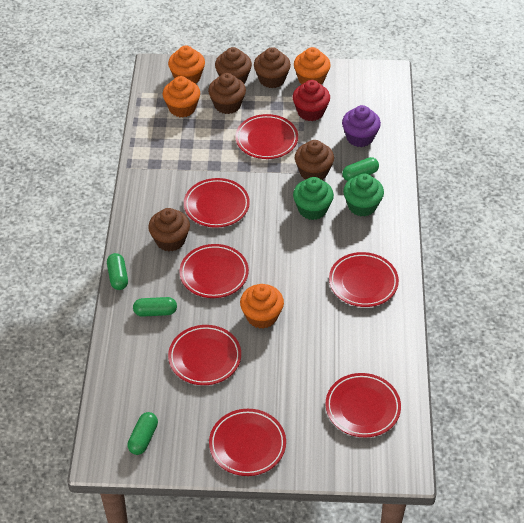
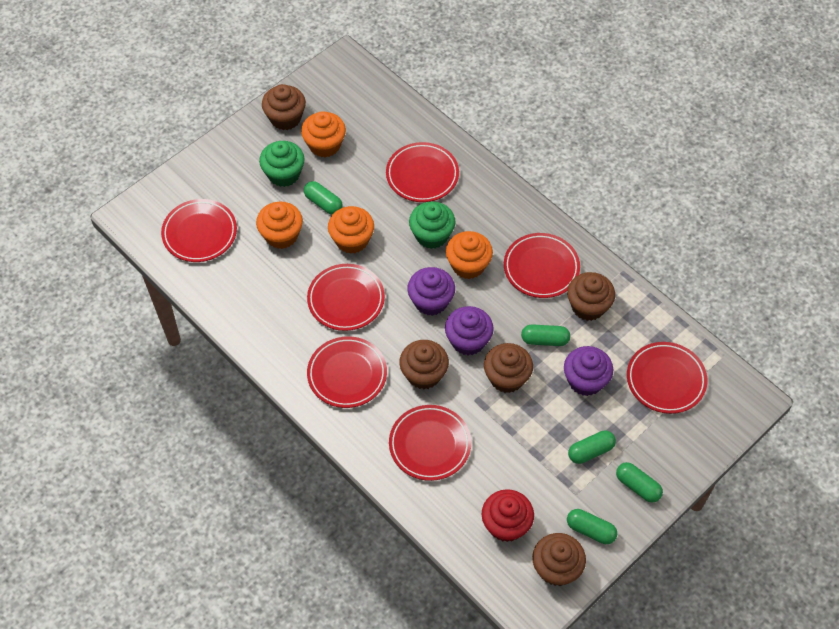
green capsule: 4 -> 5
purple cupcake: 1 -> 3

